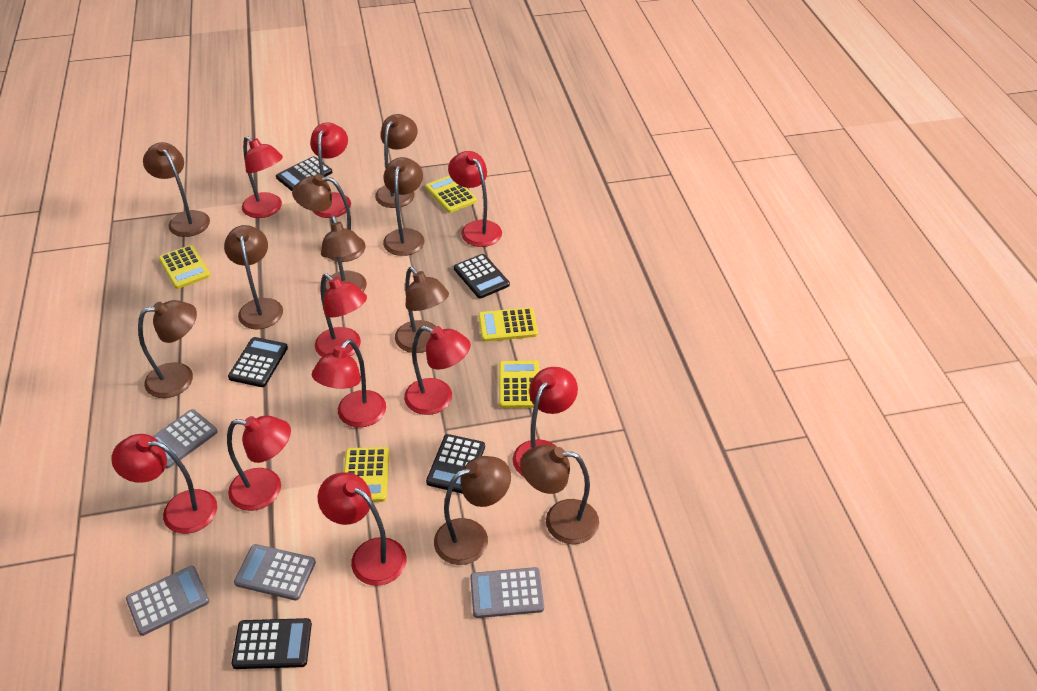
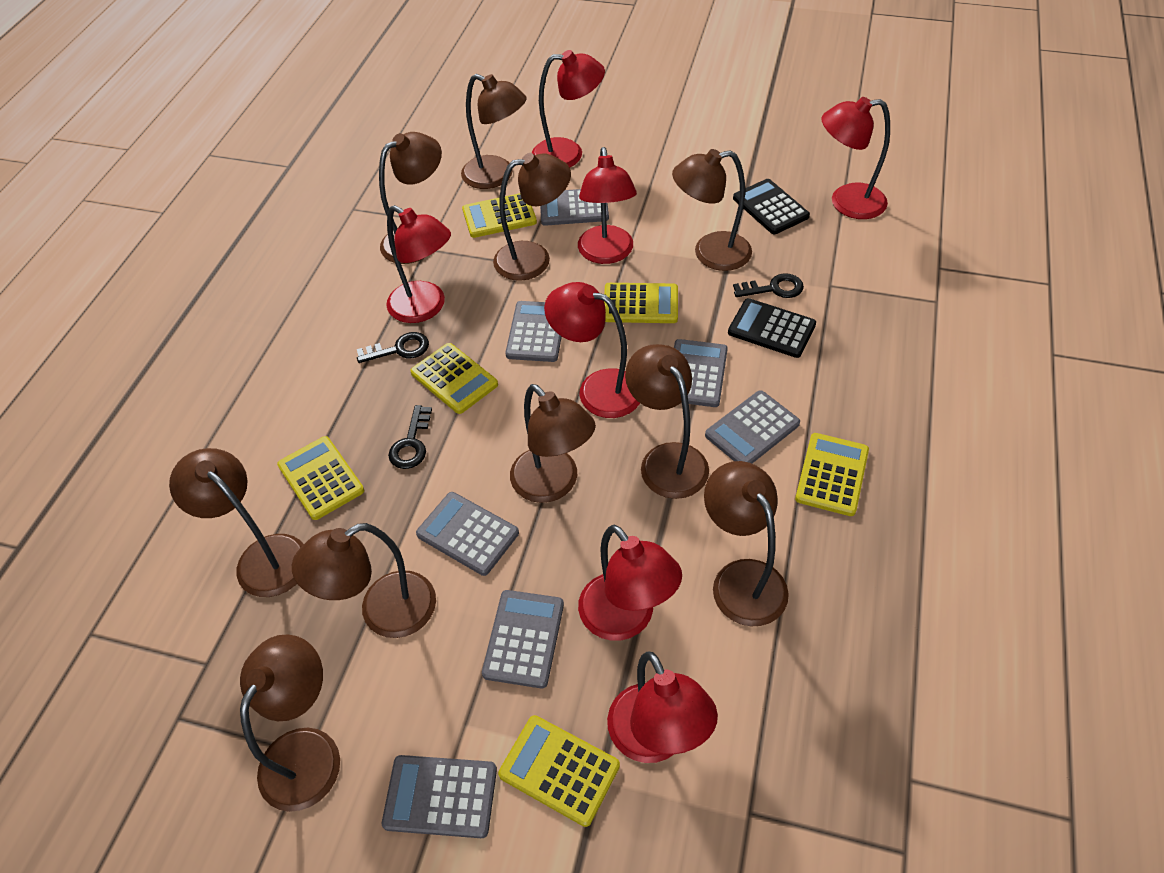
black calculator: 5 -> 2
black key: 0 -> 3
grey calculator: 4 -> 7
red lamp: 10 -> 7
yellow calculator: 5 -> 6

